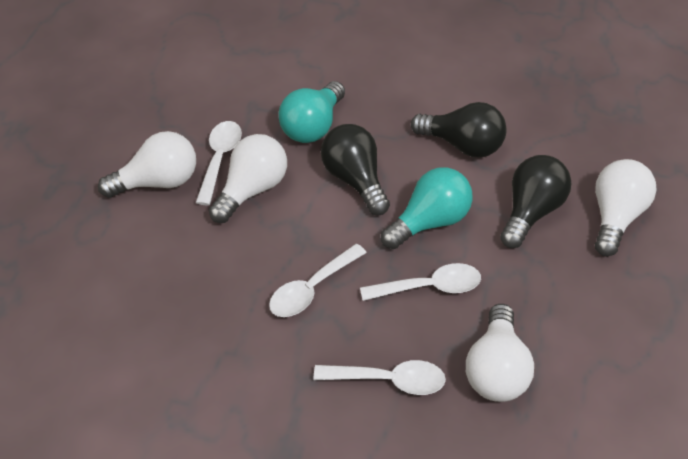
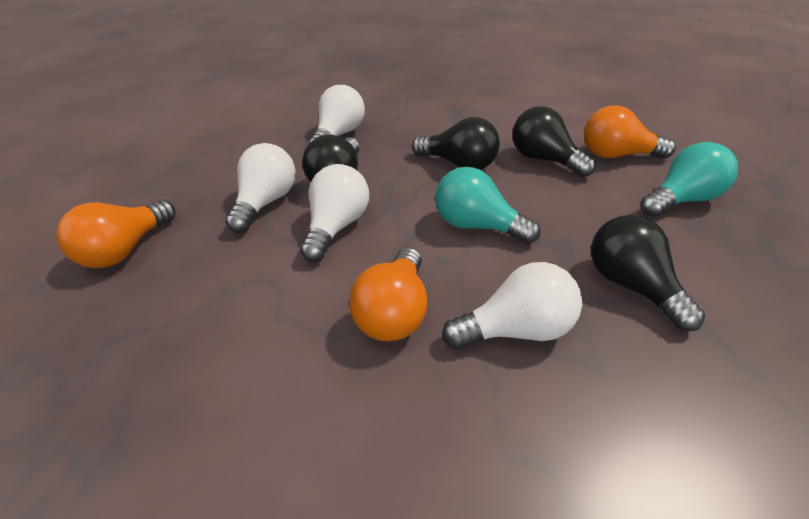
black light bulb: 3 -> 4
orange light bulb: 0 -> 3
white spoon: 4 -> 0

